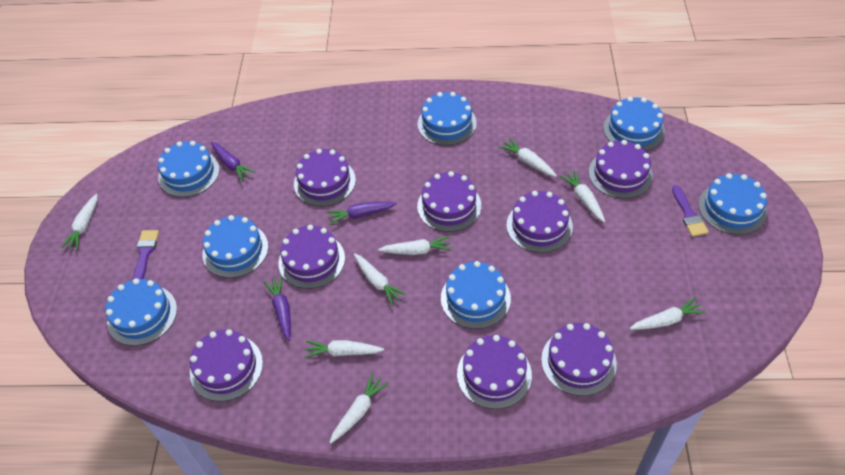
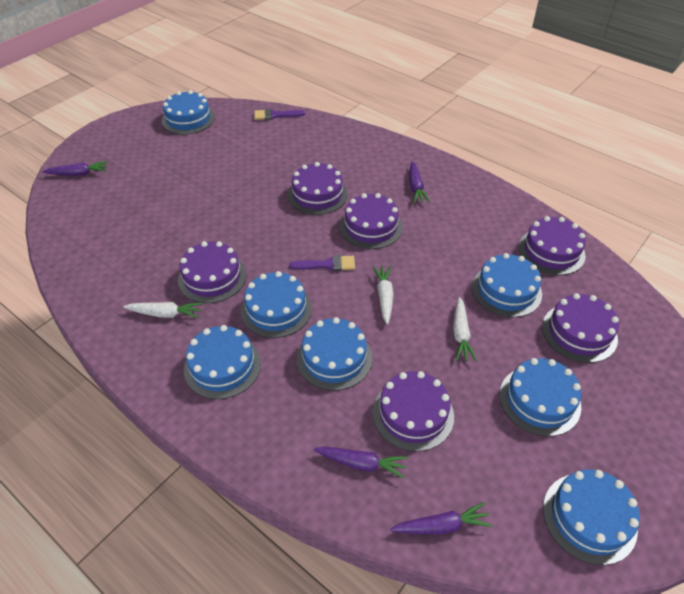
purple cake: 8 -> 6
purple carrot: 3 -> 4
white carrot: 8 -> 3

